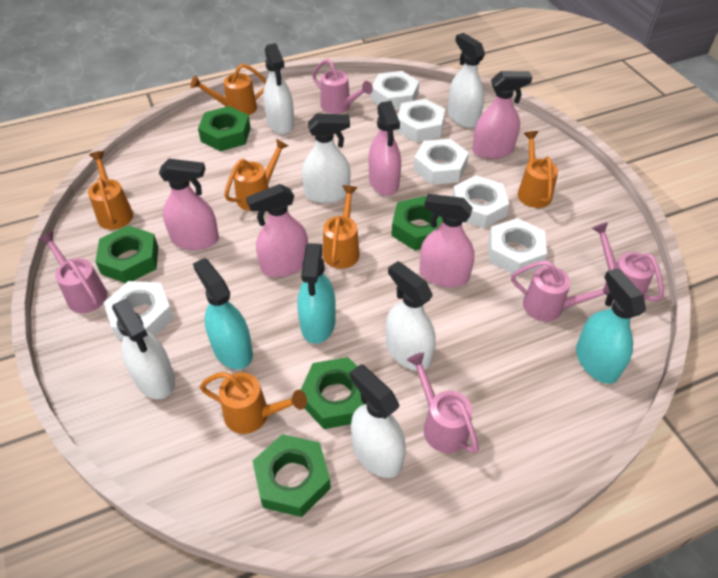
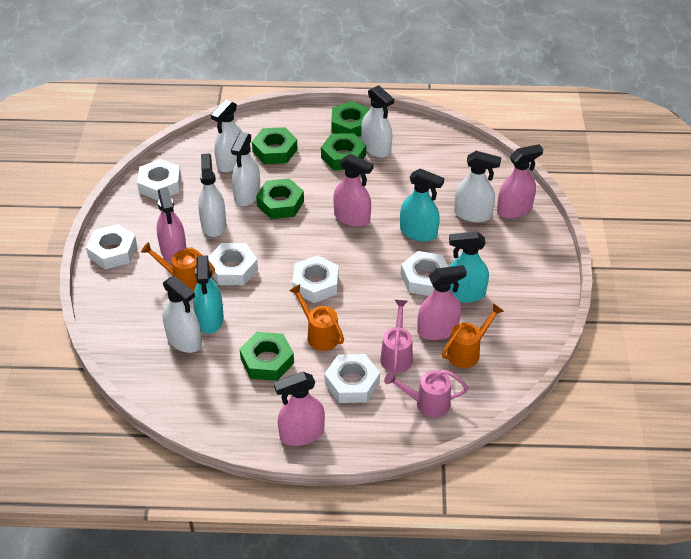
orange watering can: 6 -> 3
pink watering can: 5 -> 2

